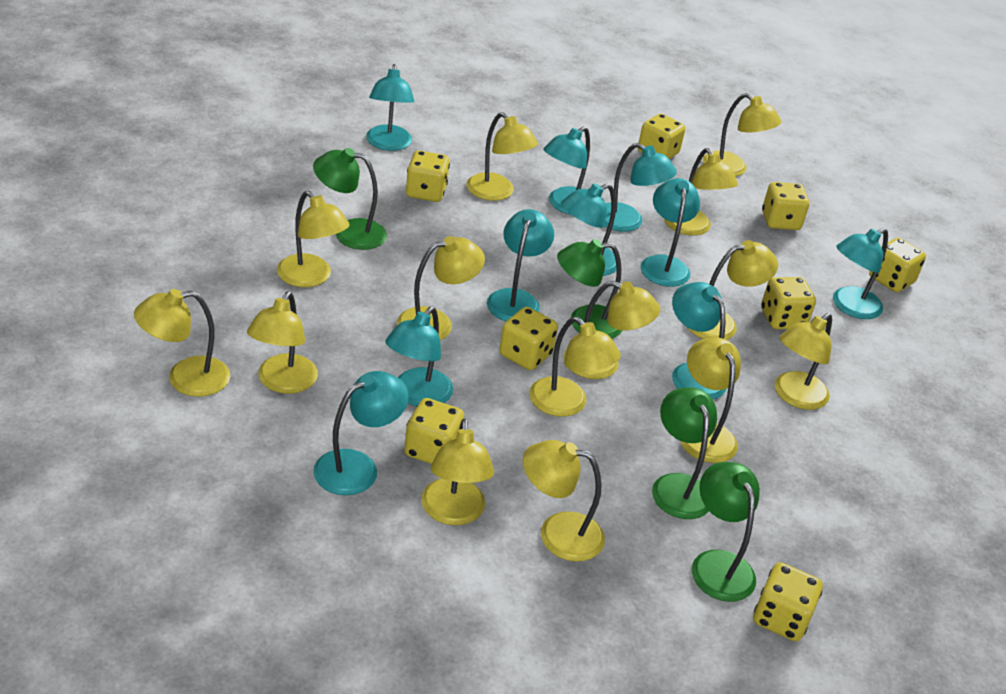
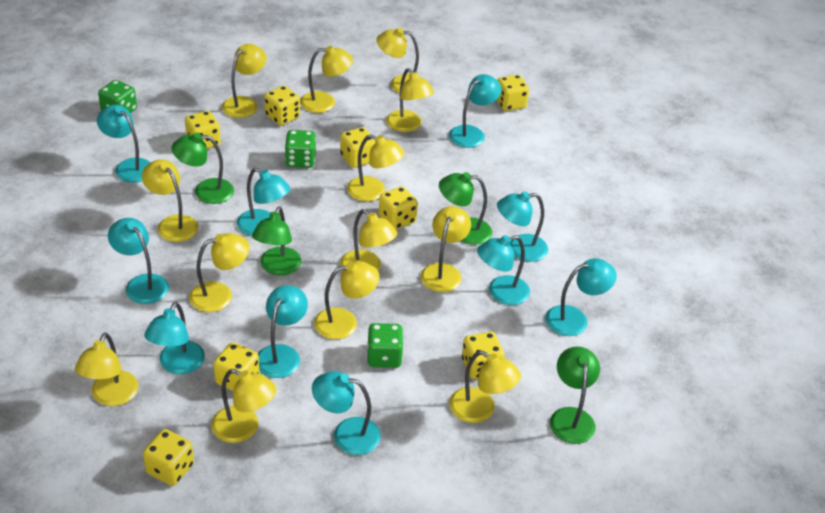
green dice: 0 -> 3
yellow lamp: 14 -> 13

